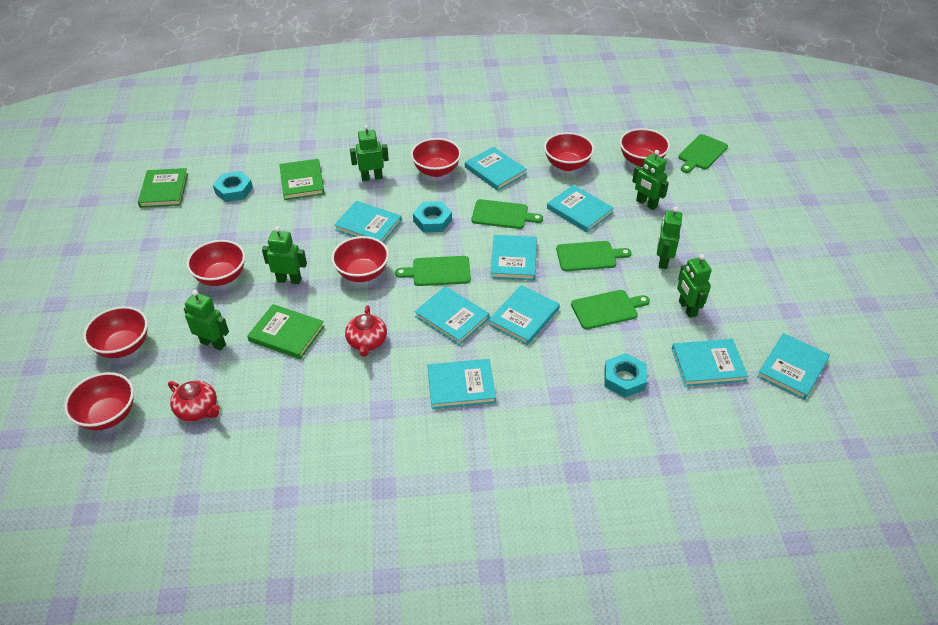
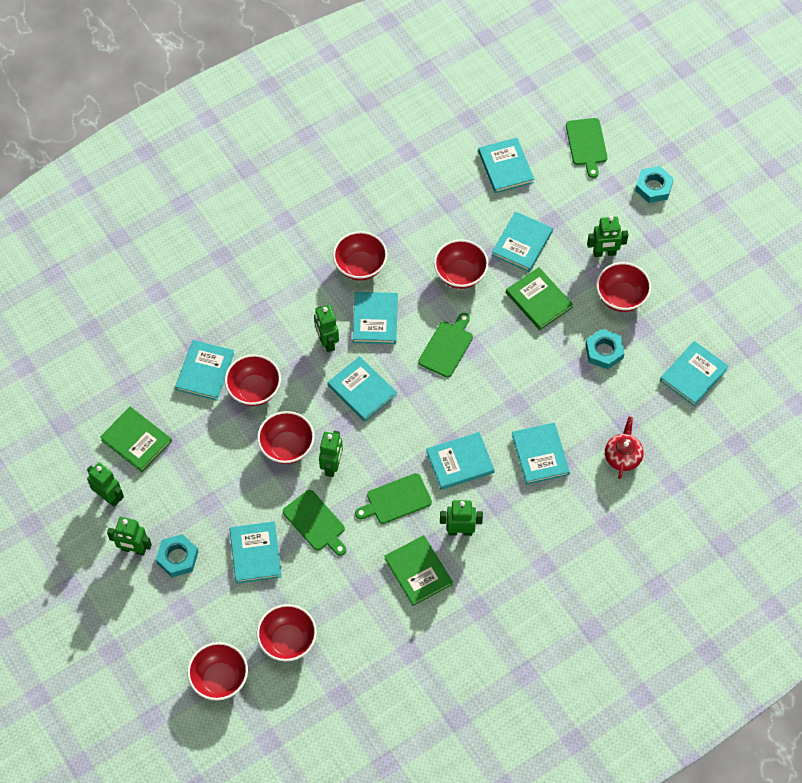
green cutting board: 5 -> 4
red teapot: 2 -> 1

